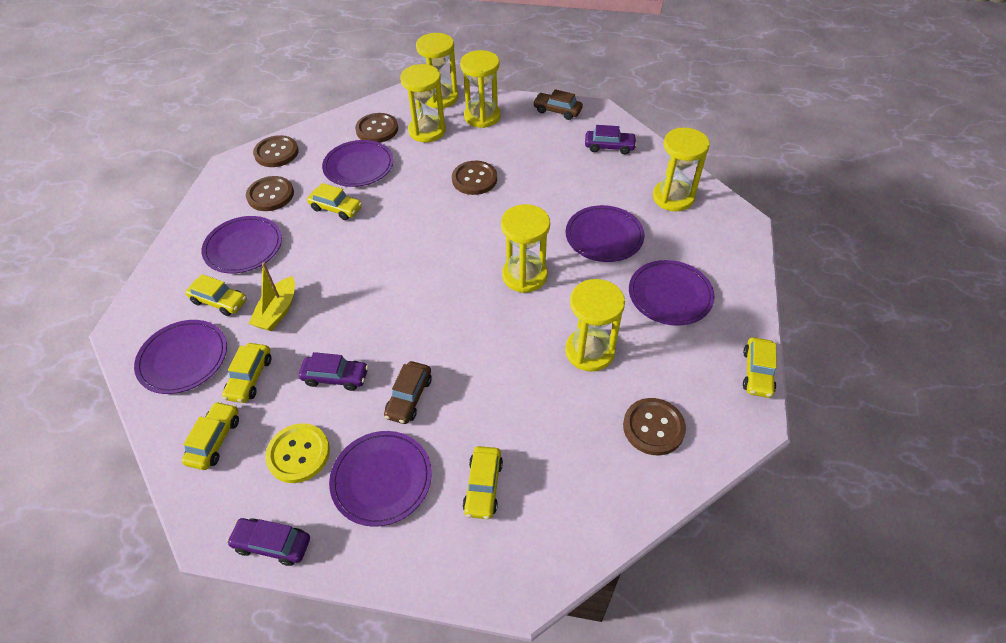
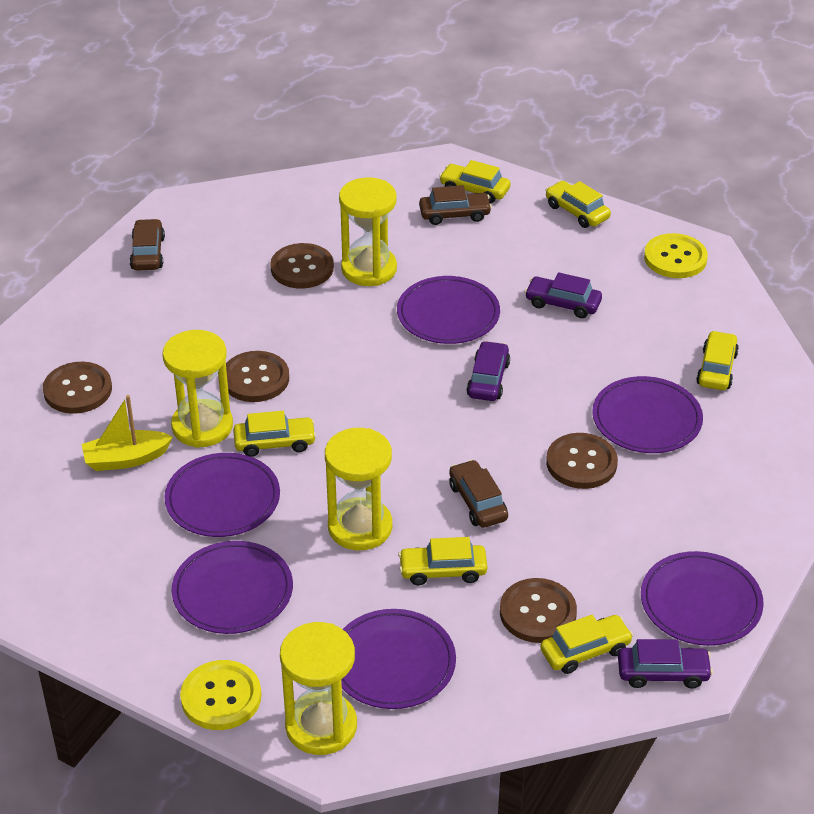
brown car: 2 -> 3
yellow button: 1 -> 2
yellow hourglass: 6 -> 4

